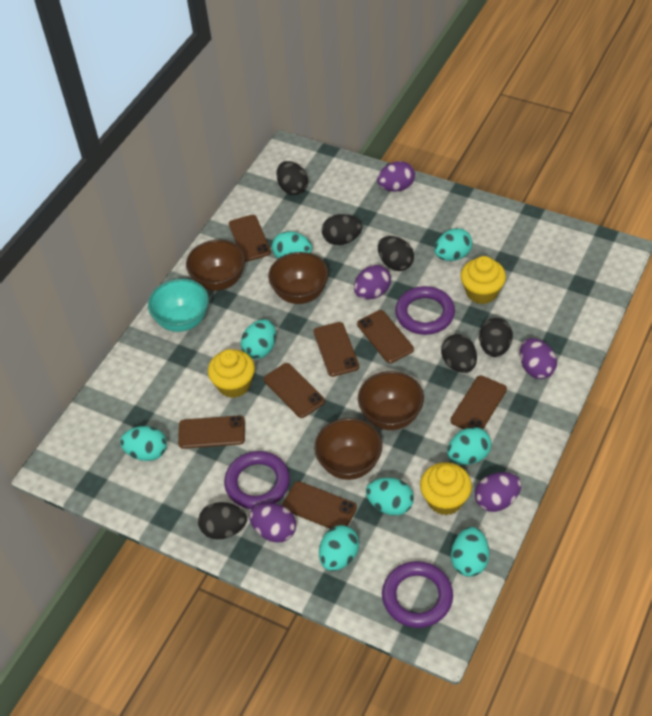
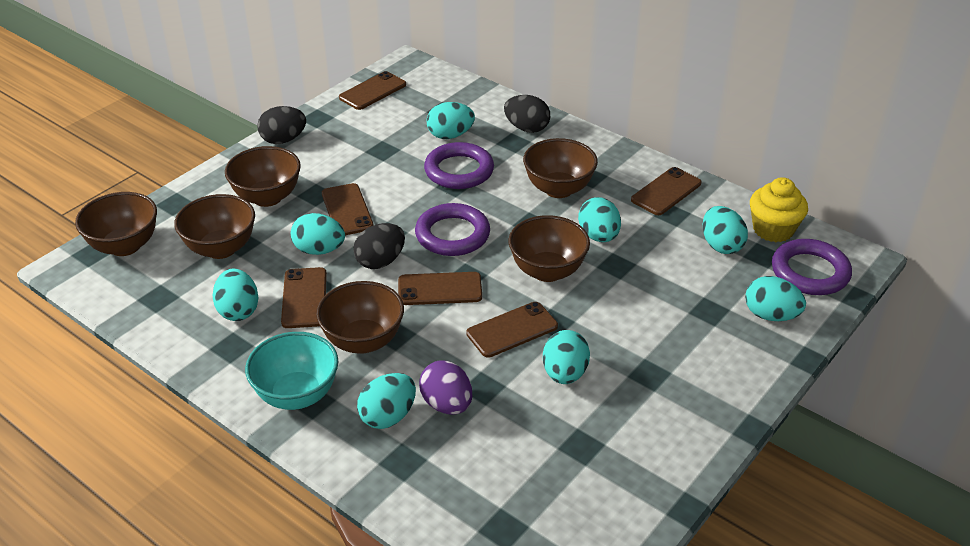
black egg: 6 -> 3
brown bowl: 4 -> 6
brown phone: 7 -> 6
purple egg: 5 -> 1
yellow cupcake: 3 -> 1

